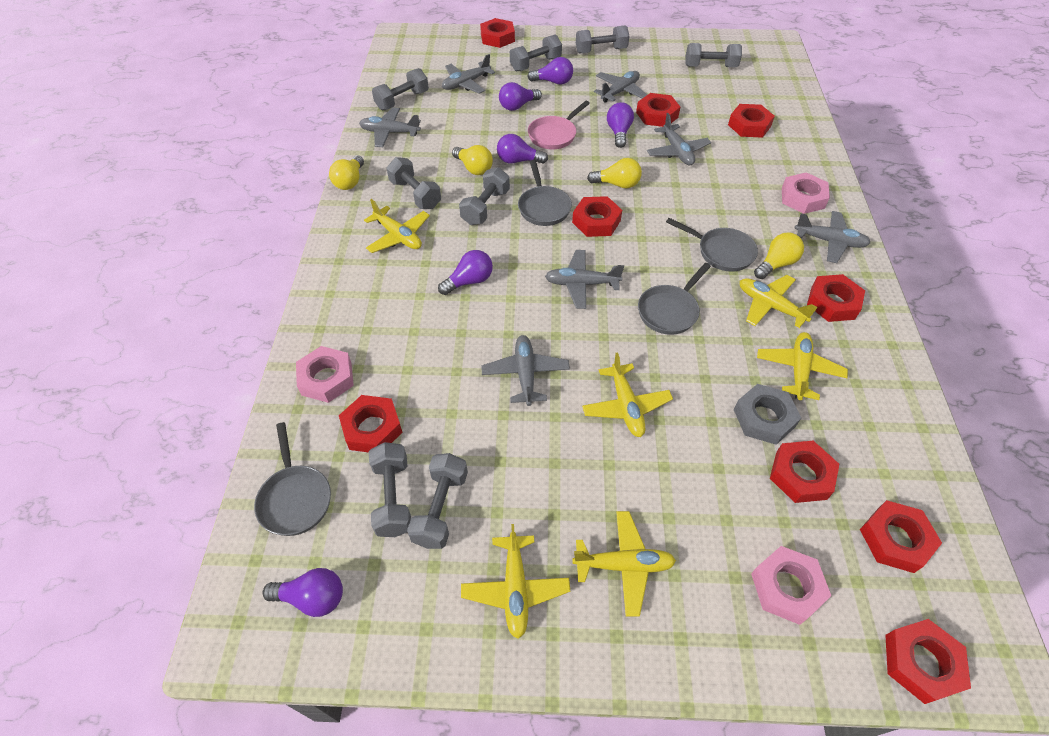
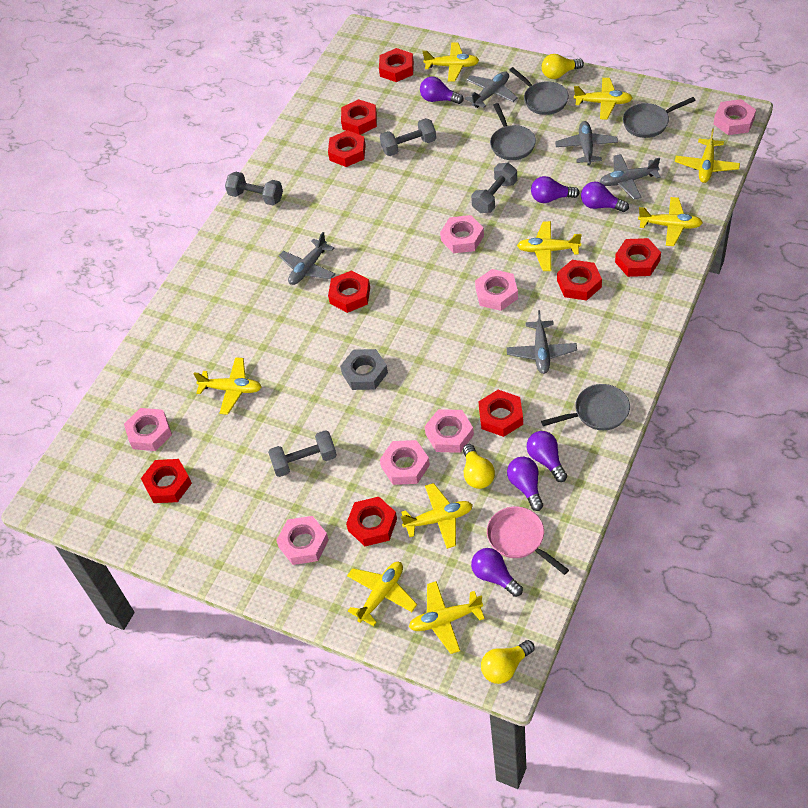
grey dumbbell: 8 -> 4
grey plane: 7 -> 5
pink nut: 3 -> 7
yellow light bulb: 4 -> 3
yellow plane: 6 -> 9

